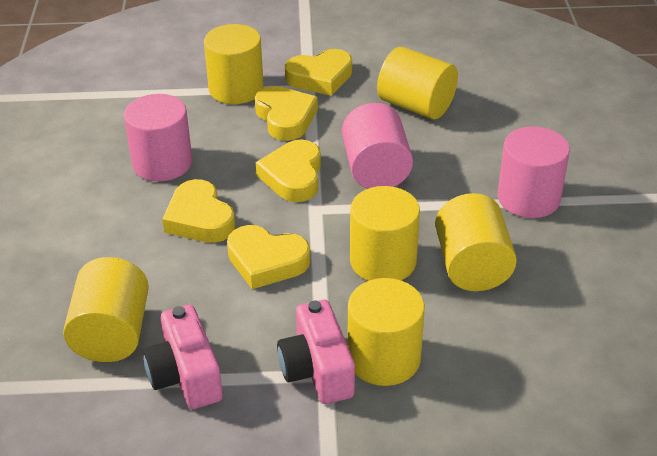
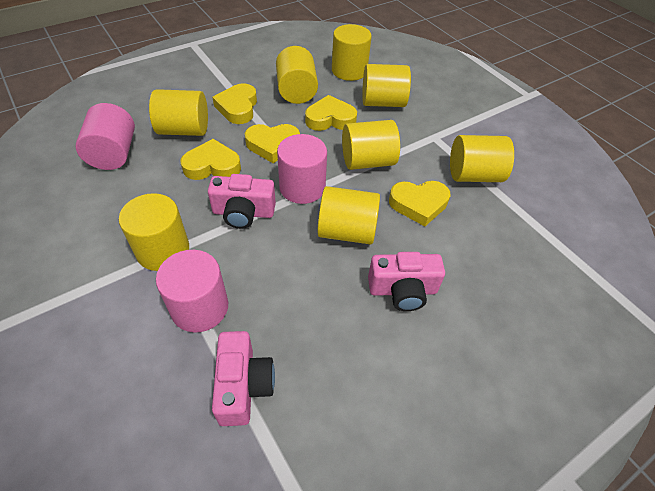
pink camera: 2 -> 3
yellow cylinder: 6 -> 8

